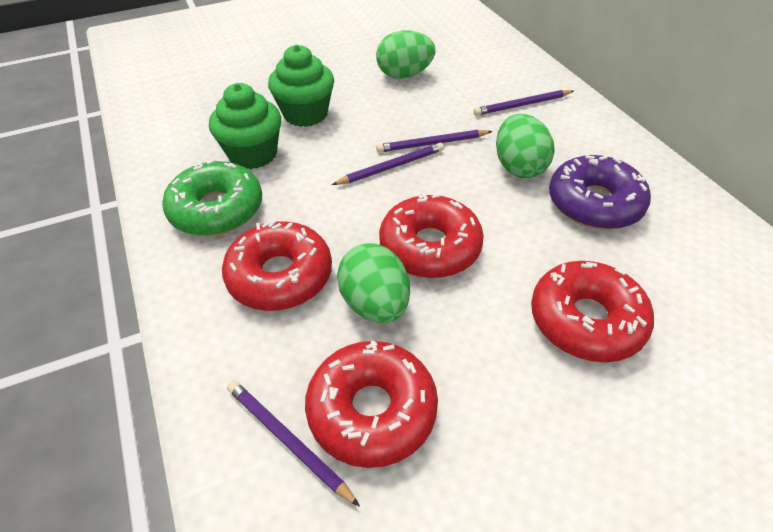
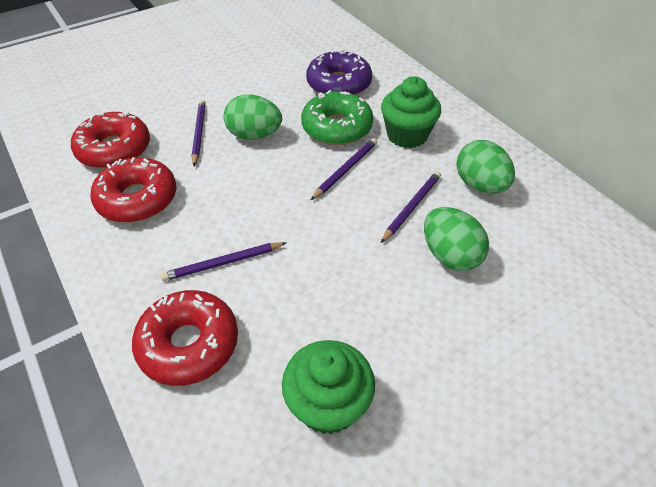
red donut: 4 -> 3

